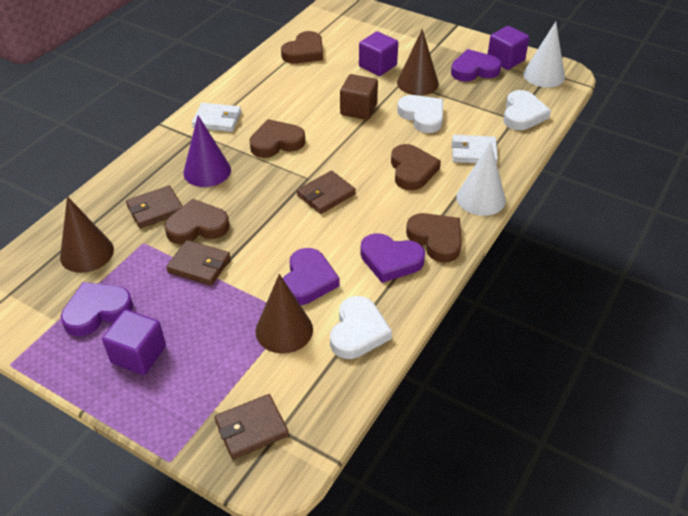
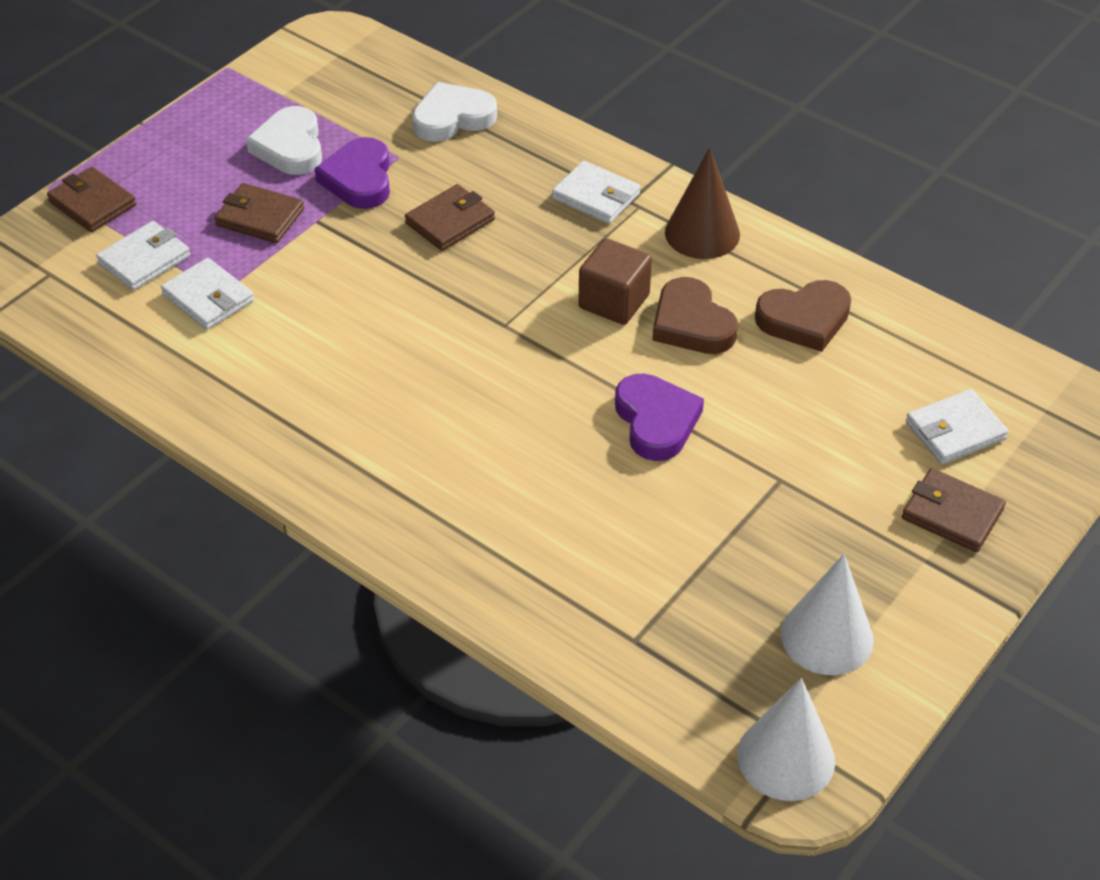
brown cone: 3 -> 1
brown heart: 5 -> 2
purple cone: 1 -> 0
purple cube: 3 -> 0
purple heart: 4 -> 2
white heart: 3 -> 2
white wallet: 2 -> 4

